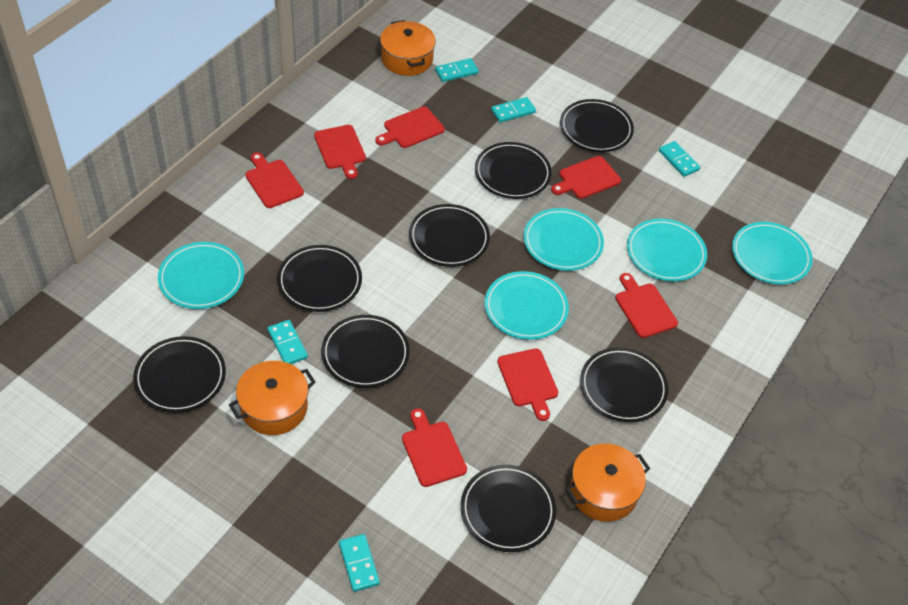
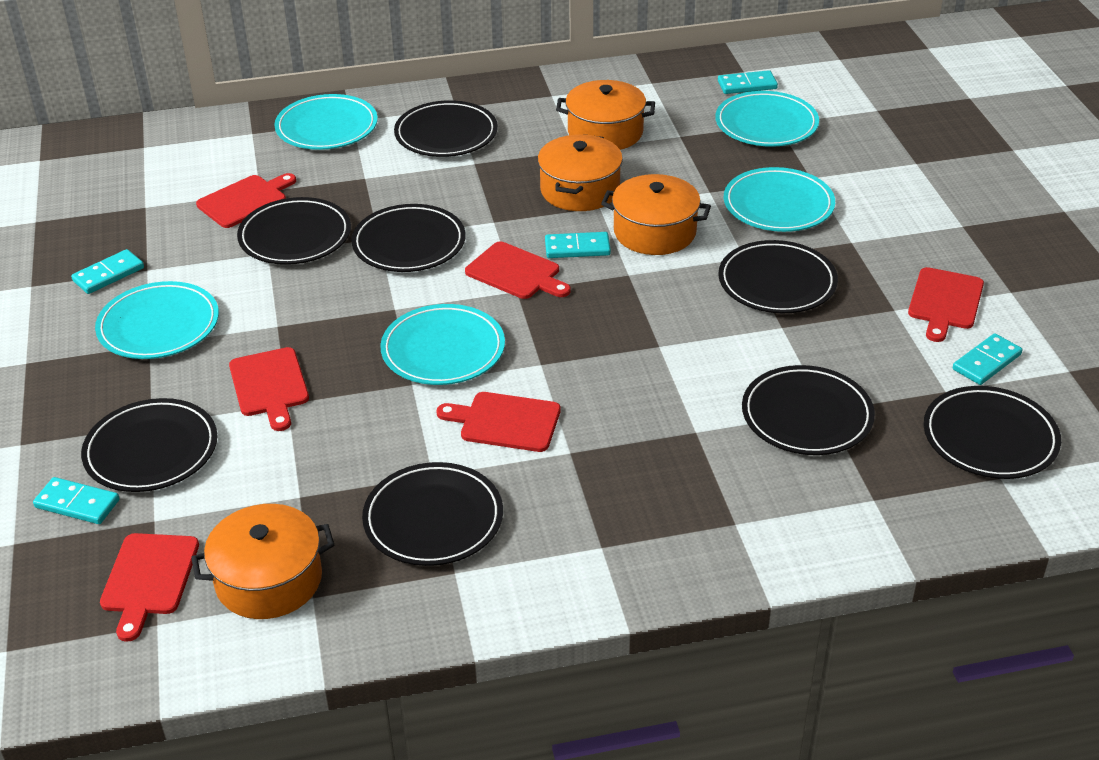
orange pot: 3 -> 4
red cutting board: 7 -> 6

